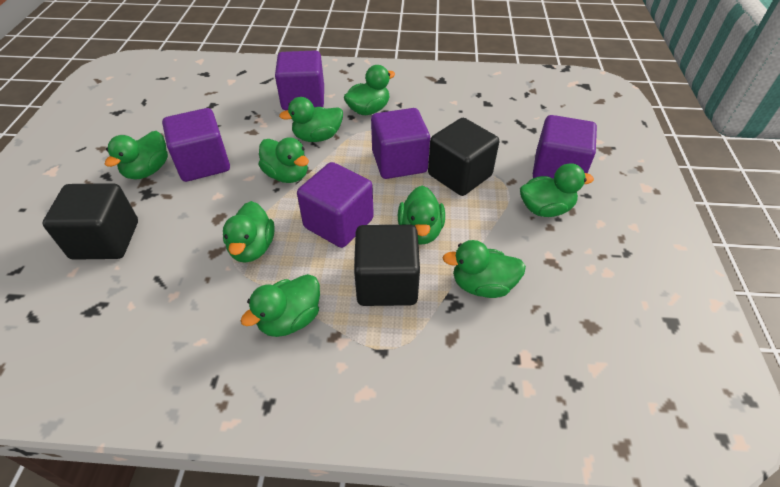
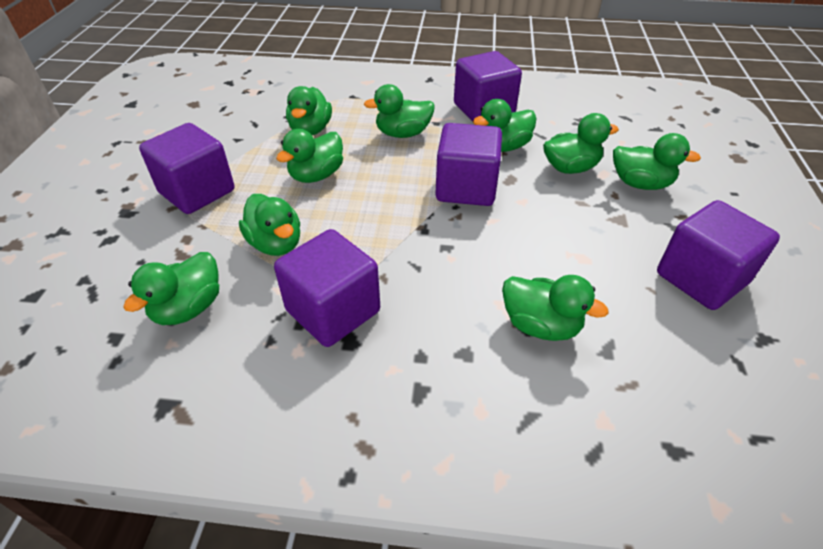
black cube: 3 -> 0

